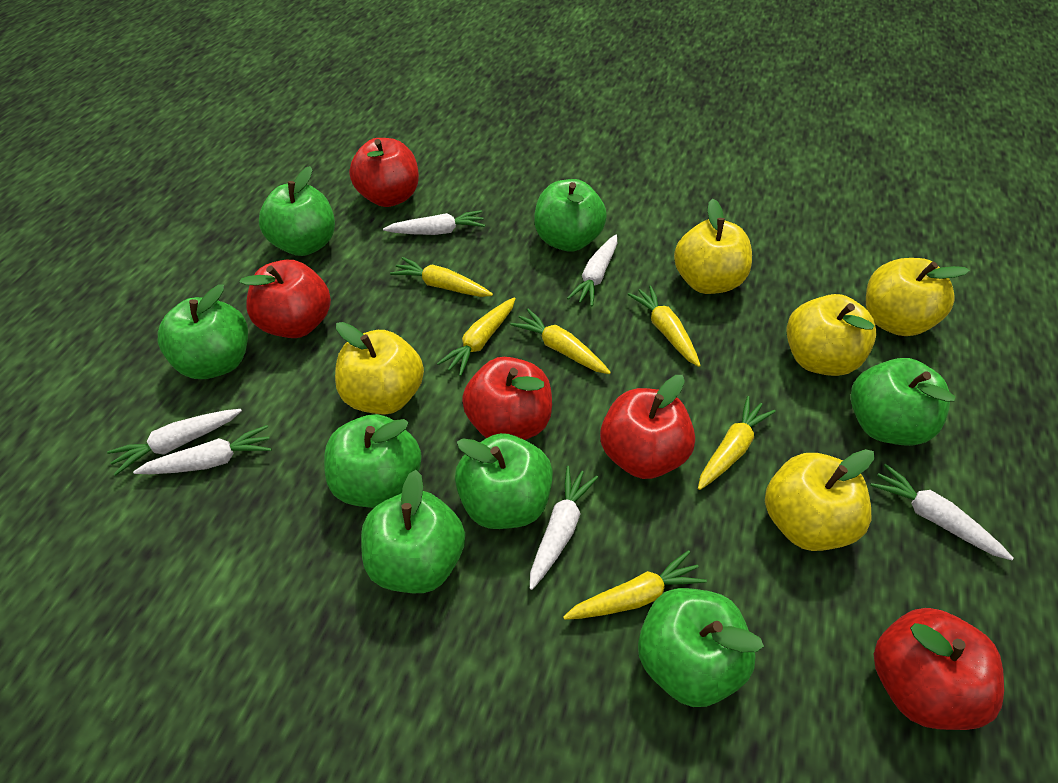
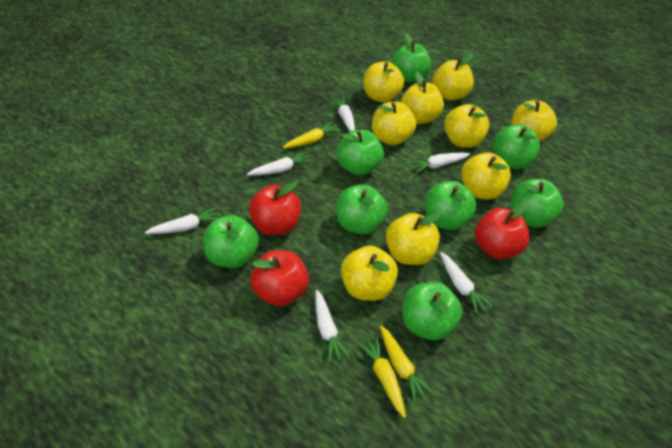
red apple: 5 -> 3
yellow apple: 5 -> 9
yellow carrot: 6 -> 3

